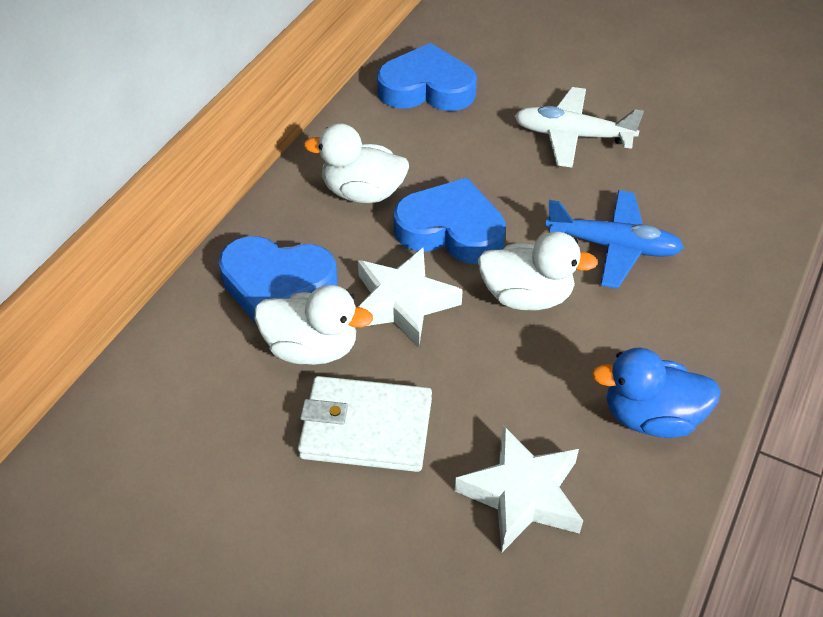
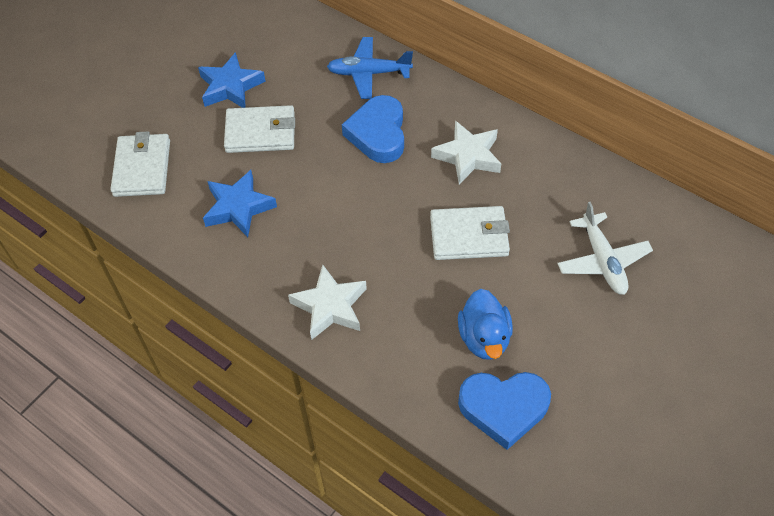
blue heart: 3 -> 2
blue star: 0 -> 2
white duck: 3 -> 0
white wallet: 1 -> 3

